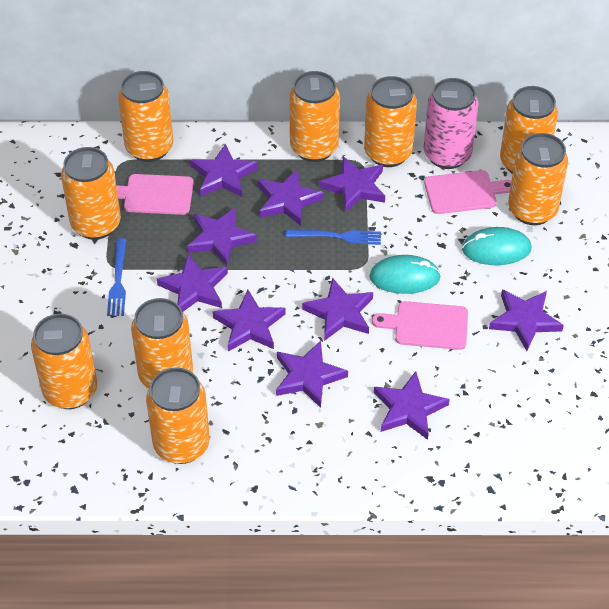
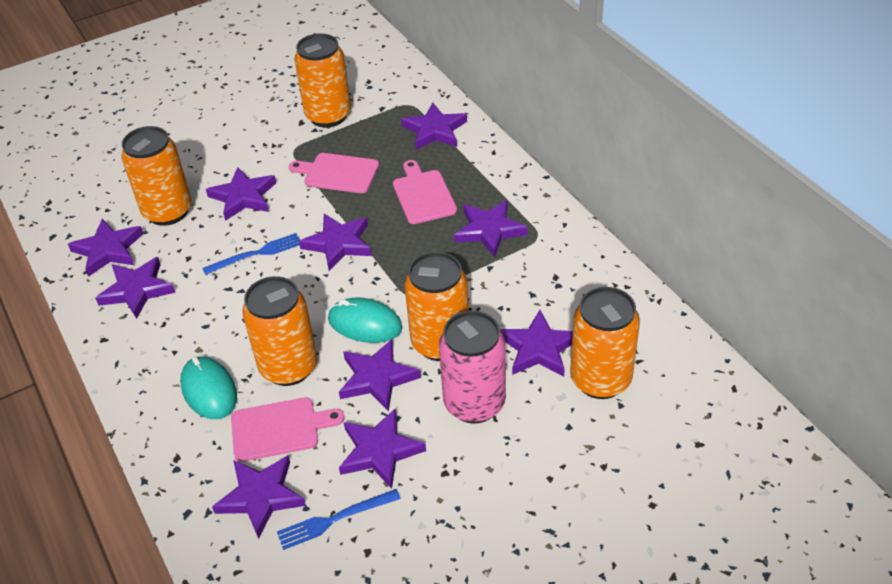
orange can: 9 -> 5

